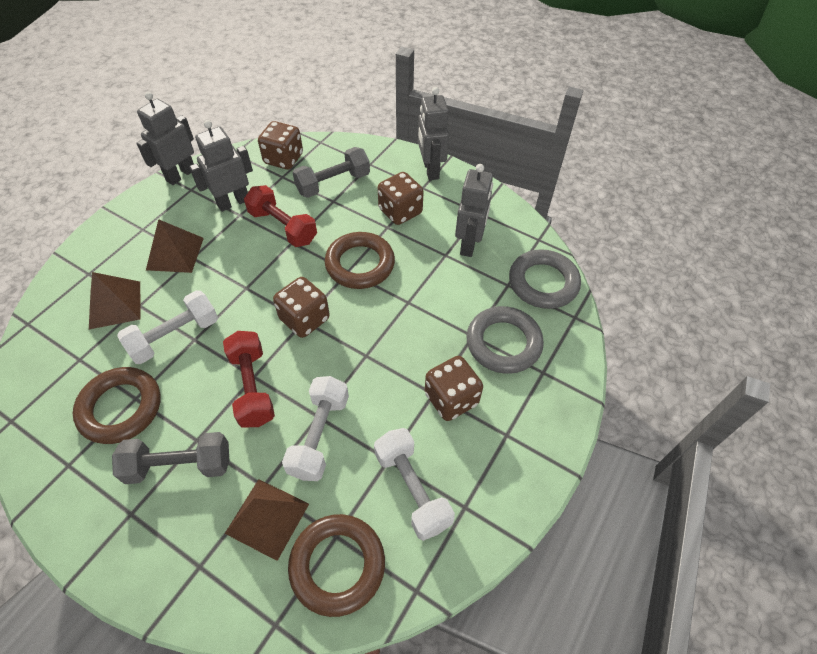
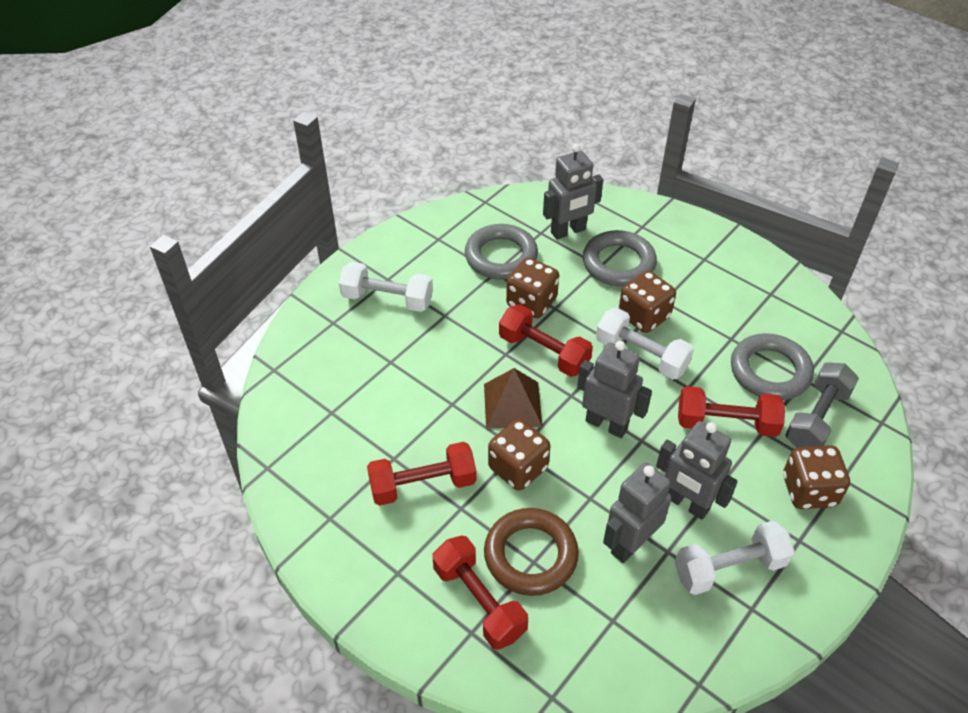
brown pyramid: 3 -> 1
brown ring: 3 -> 1
grey dumbbell: 2 -> 1
grey ring: 2 -> 3
red dumbbell: 2 -> 4

